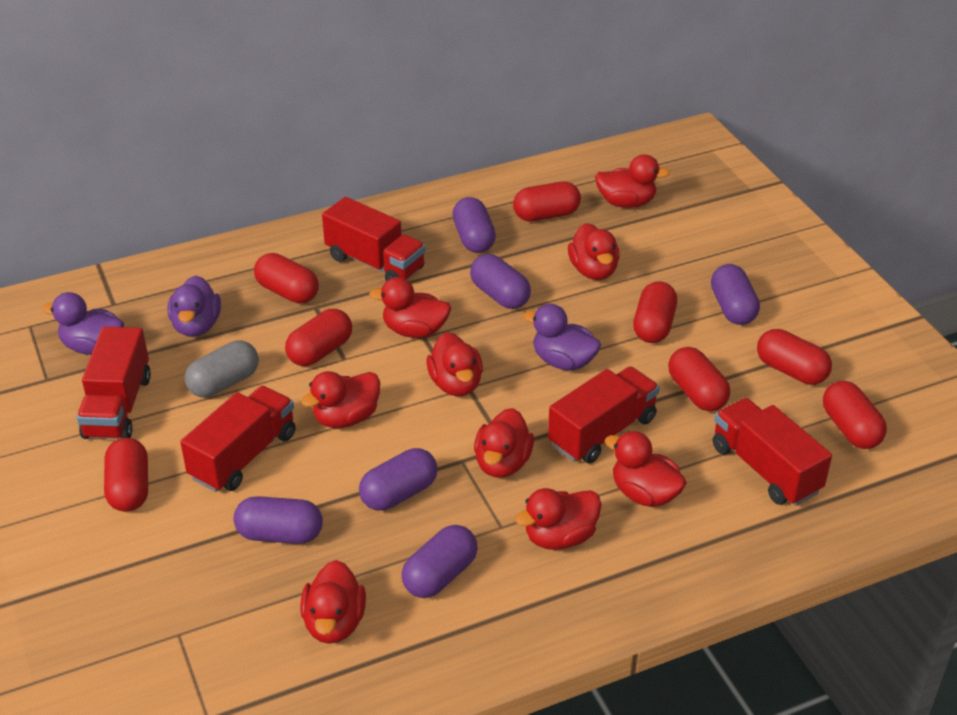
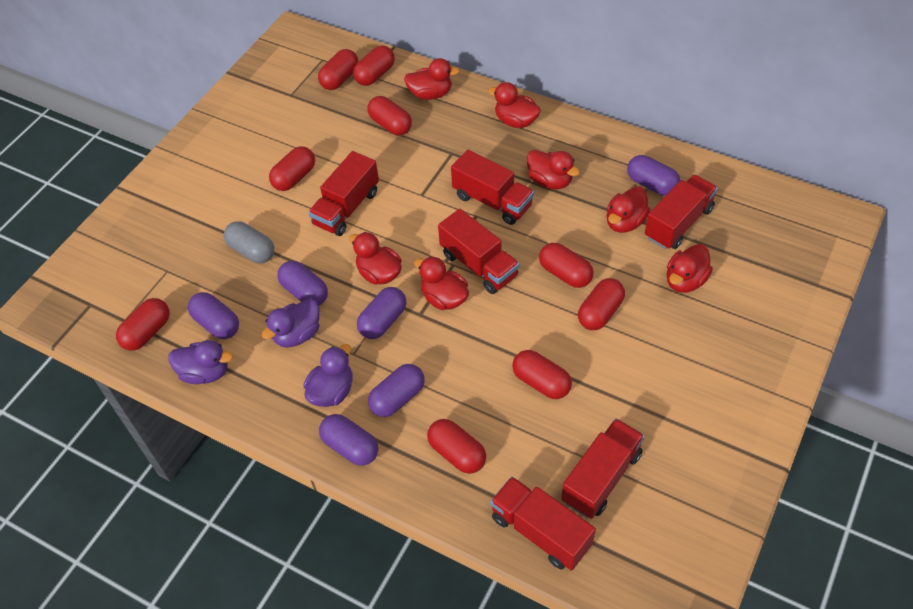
red capsule: 8 -> 9
red duck: 9 -> 7
red truck: 5 -> 6

